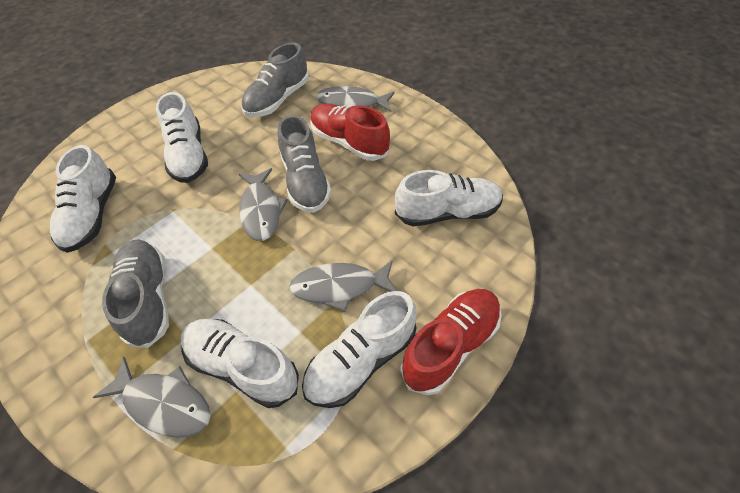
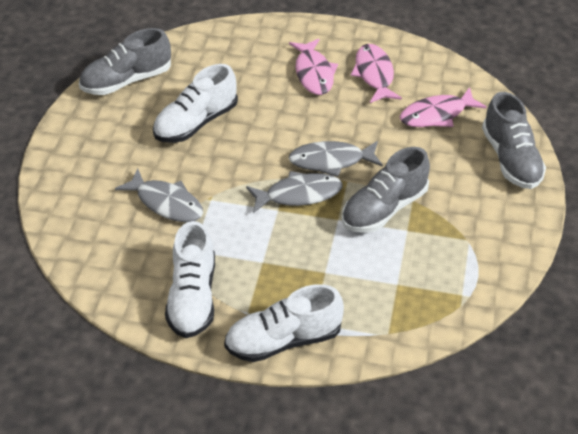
grey fish: 4 -> 3
pink fish: 0 -> 3
red shoe: 2 -> 0
white shoe: 5 -> 3

